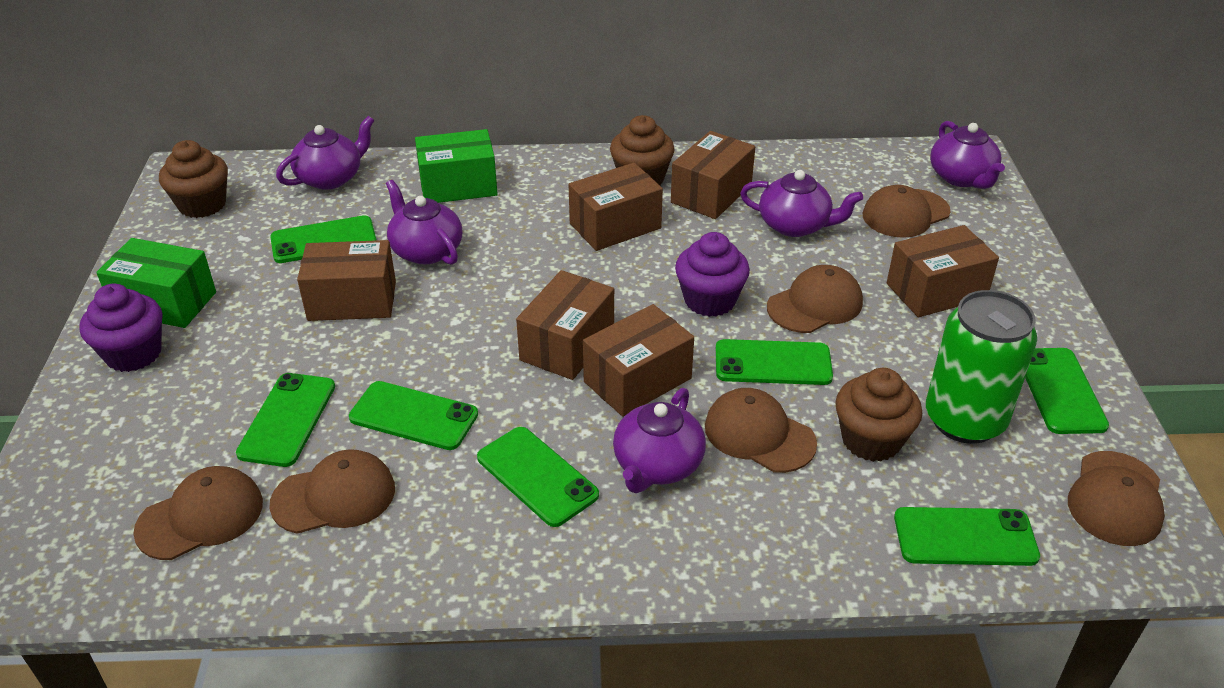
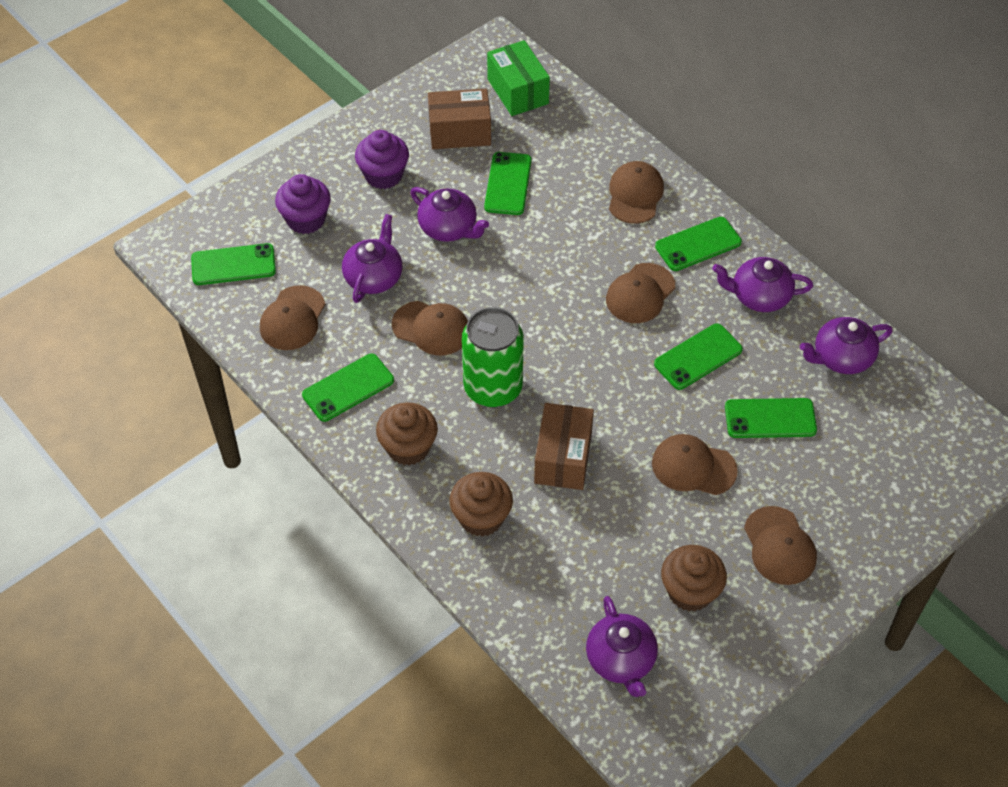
brown box: 6 -> 2
green box: 2 -> 1
green phone: 7 -> 6

